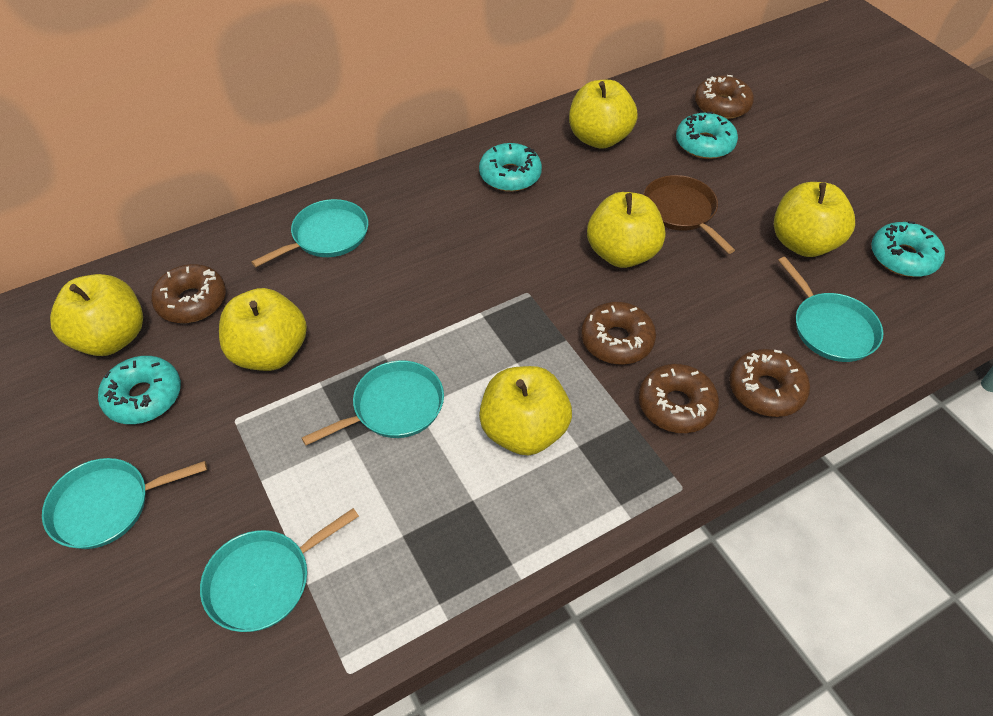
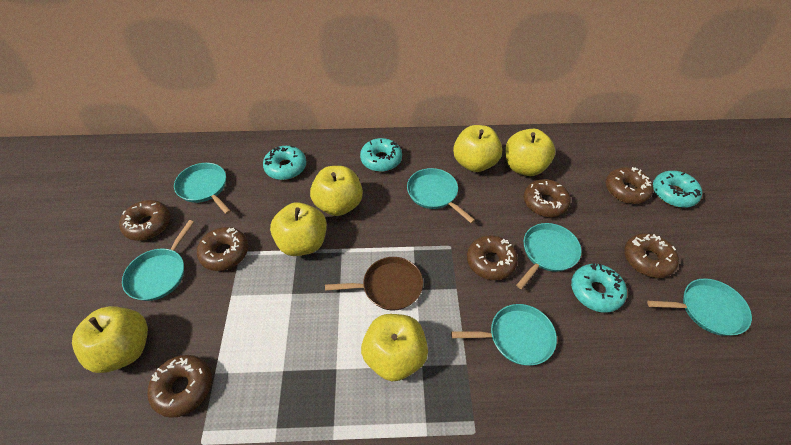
brown donut: 5 -> 7
turquoise pan: 5 -> 6

